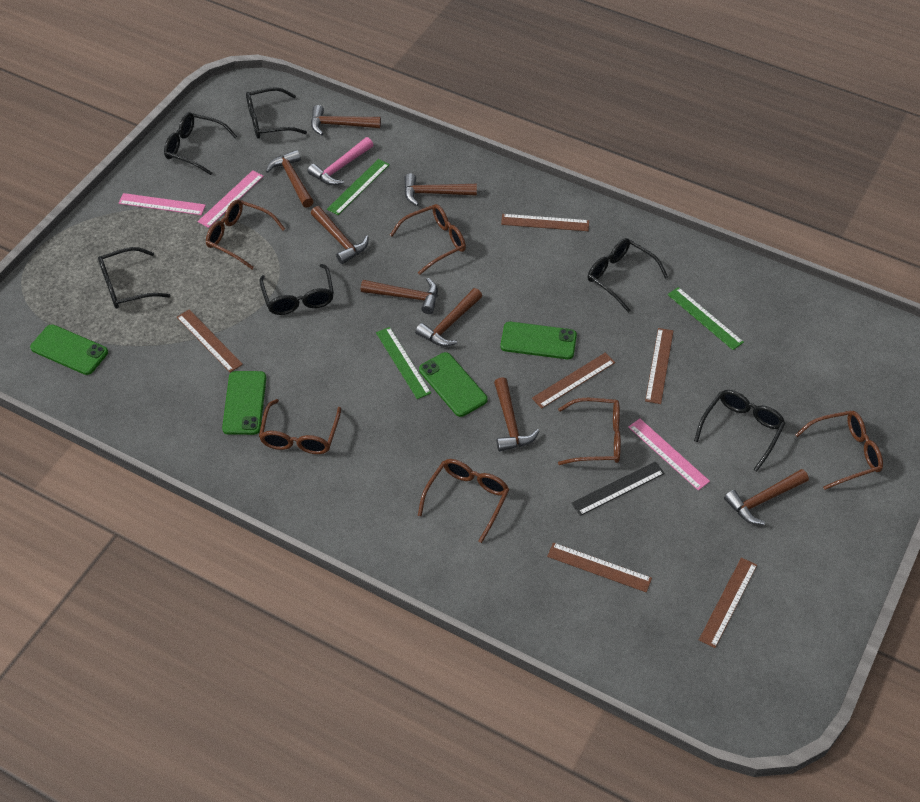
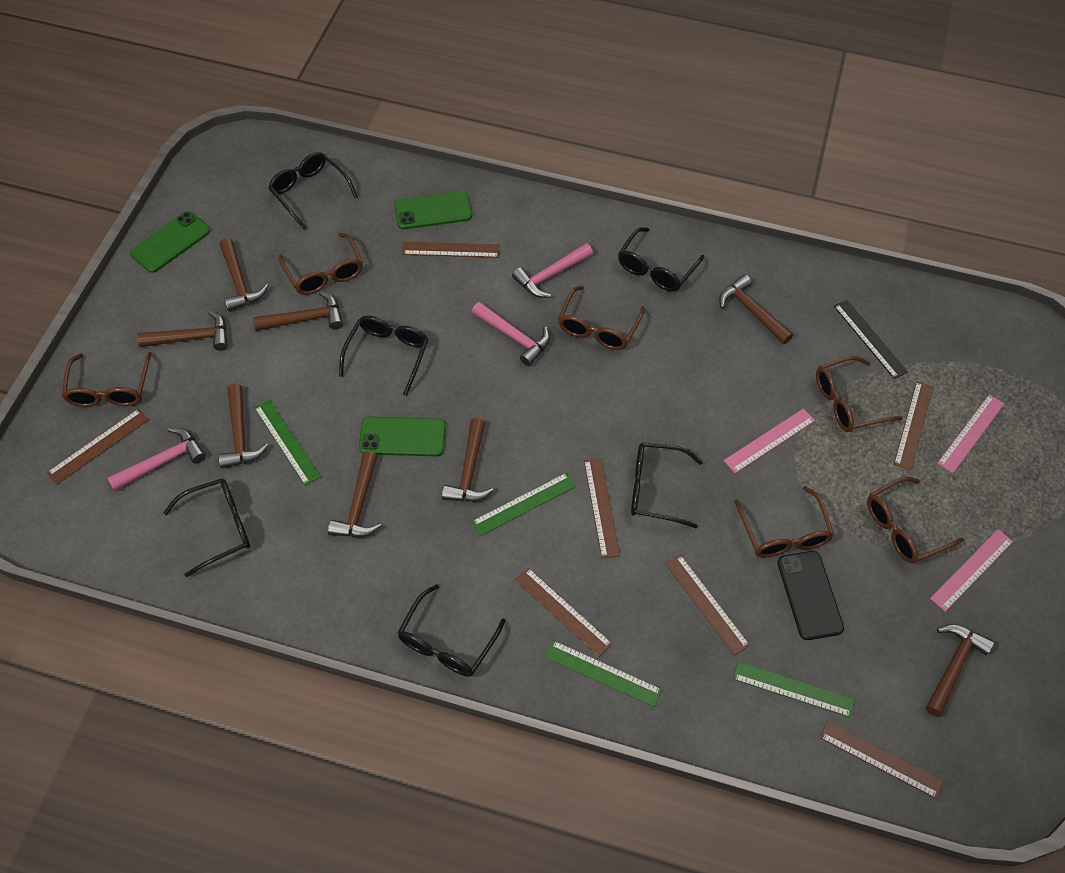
black phone: 0 -> 1
brown ruler: 6 -> 7
green phone: 4 -> 3
green ruler: 3 -> 4
pink hammer: 1 -> 3

